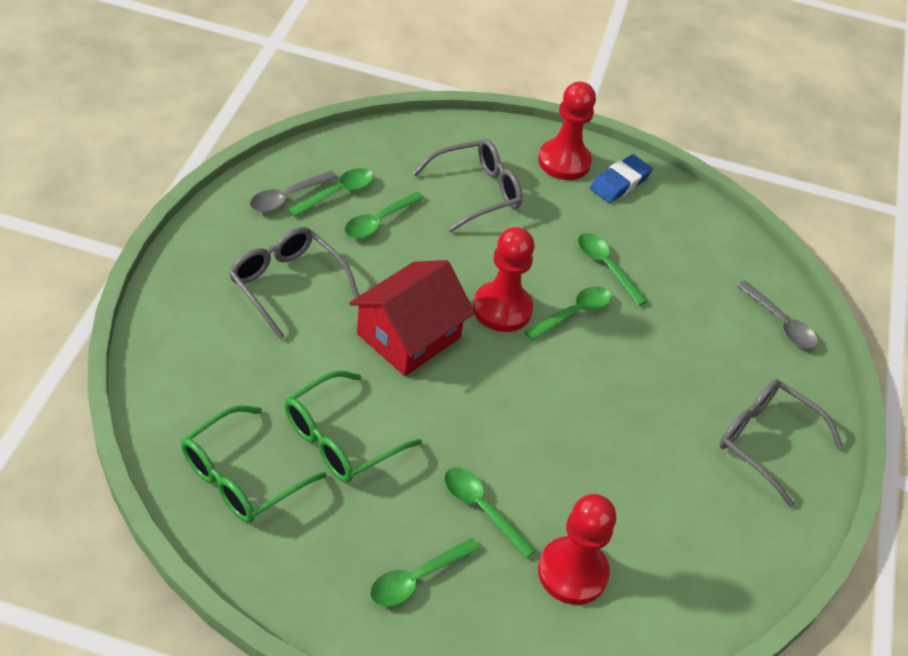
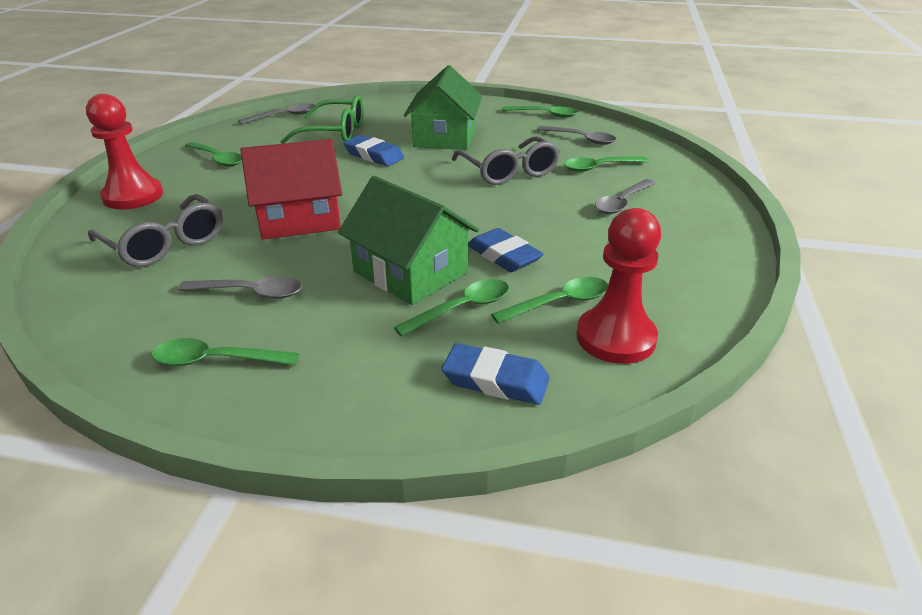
blue eraser: 1 -> 3
green glasses: 2 -> 1
green house: 0 -> 2
grey glasses: 3 -> 2
grey spoon: 2 -> 4
red pawn: 3 -> 2

